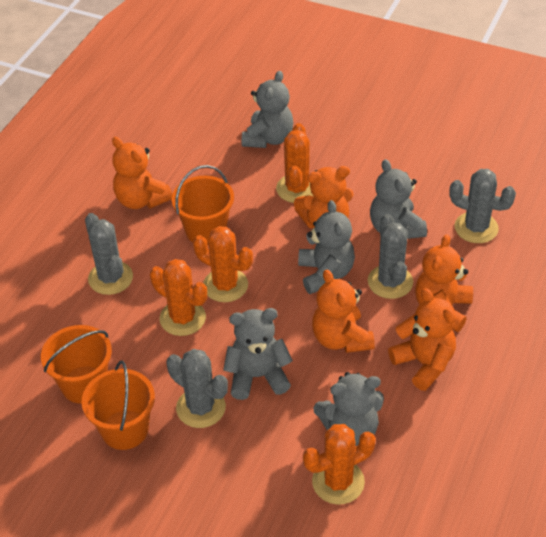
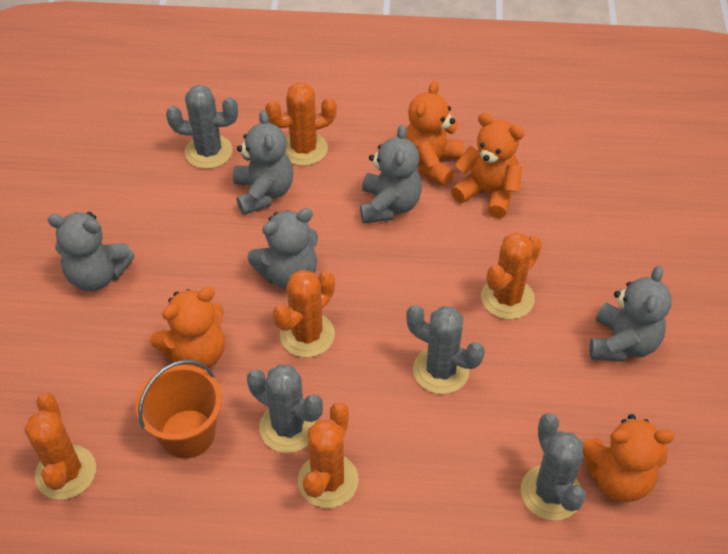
orange bucket: 3 -> 1
orange cactus: 4 -> 5
orange teddy bear: 5 -> 4

